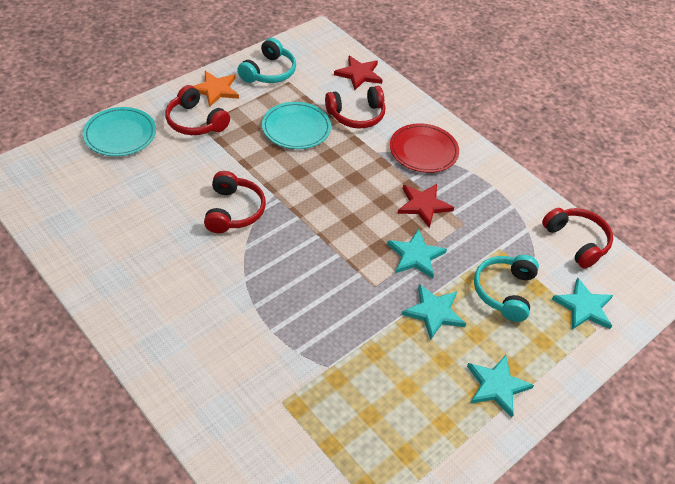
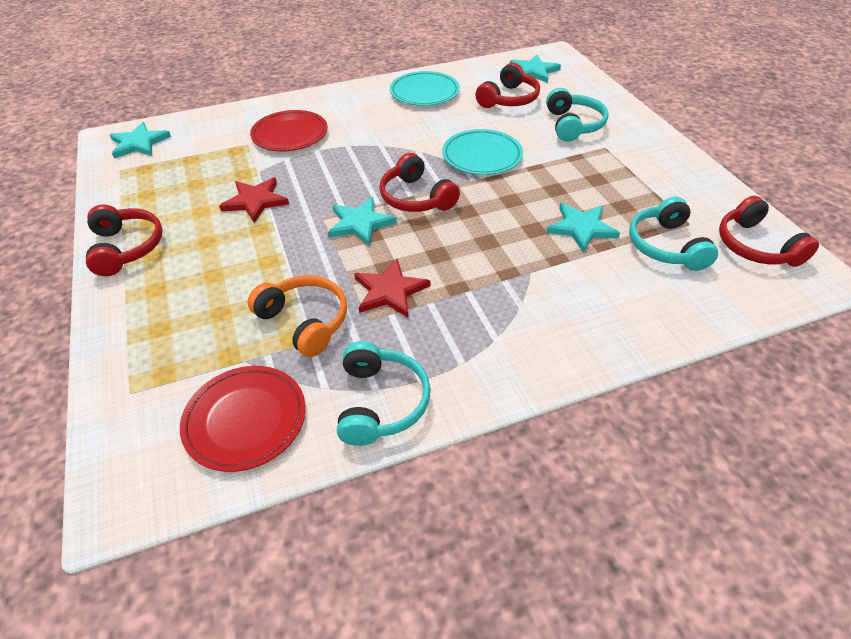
orange headphones: 0 -> 1
orange star: 1 -> 0
red plate: 1 -> 2
turquoise headphones: 2 -> 3

